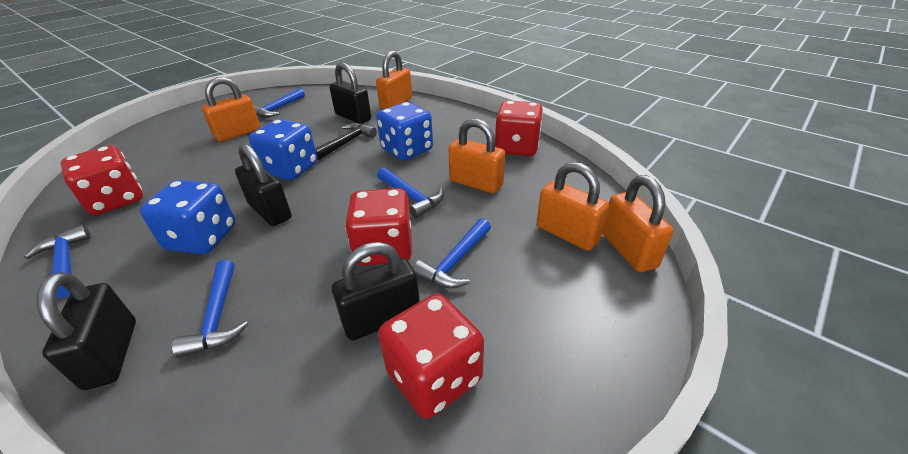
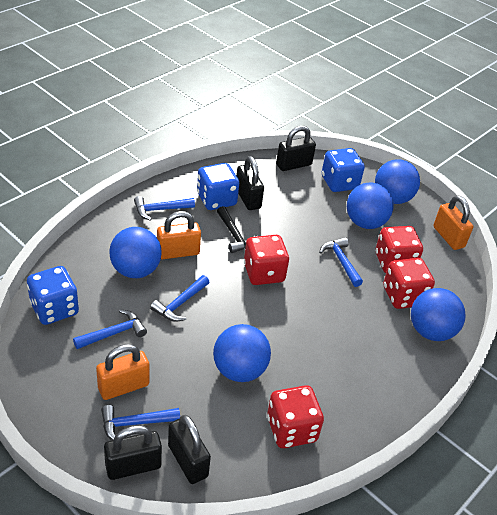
blue ball: 0 -> 5
orange padlock: 5 -> 3

